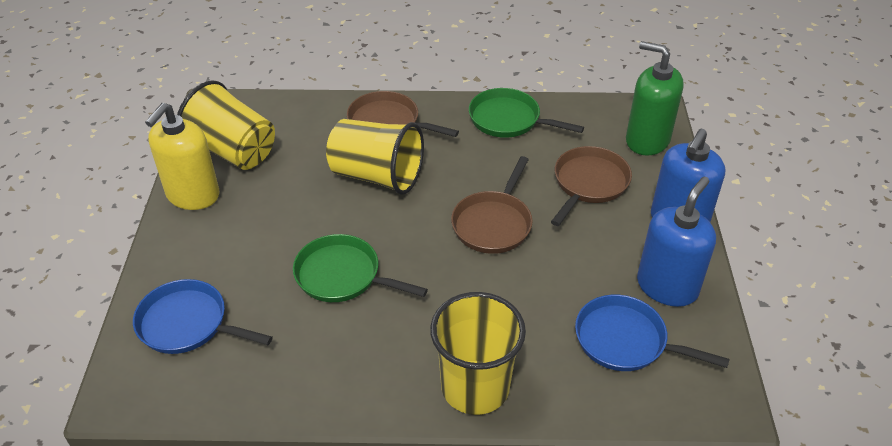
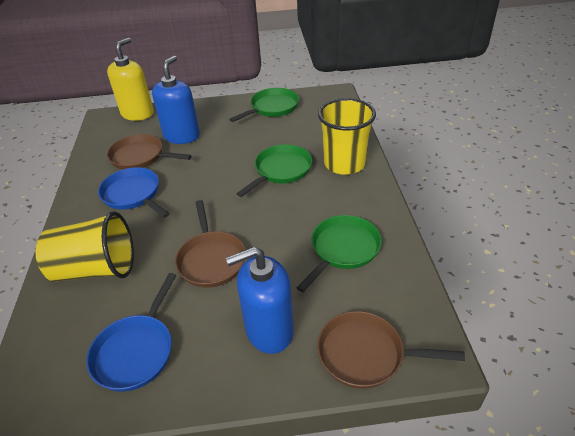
green pan: 2 -> 3
green soap dispenser: 1 -> 0
yellow cup: 3 -> 2

